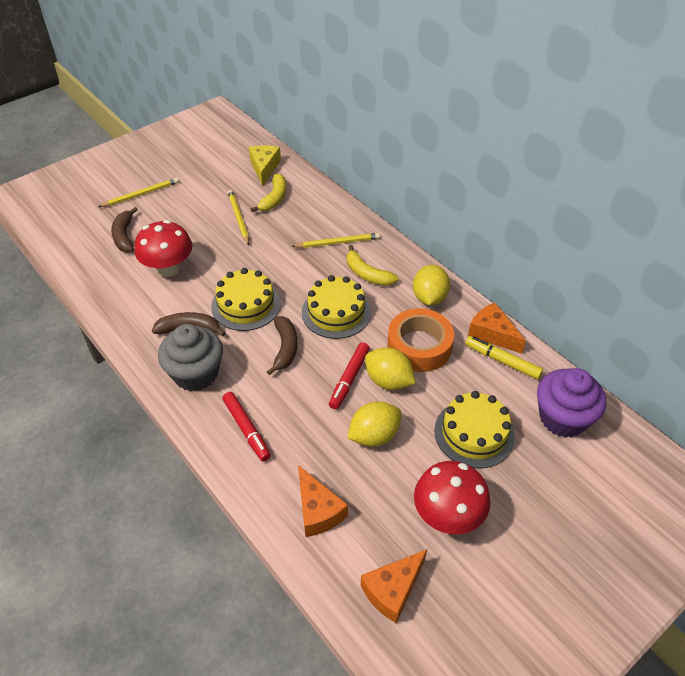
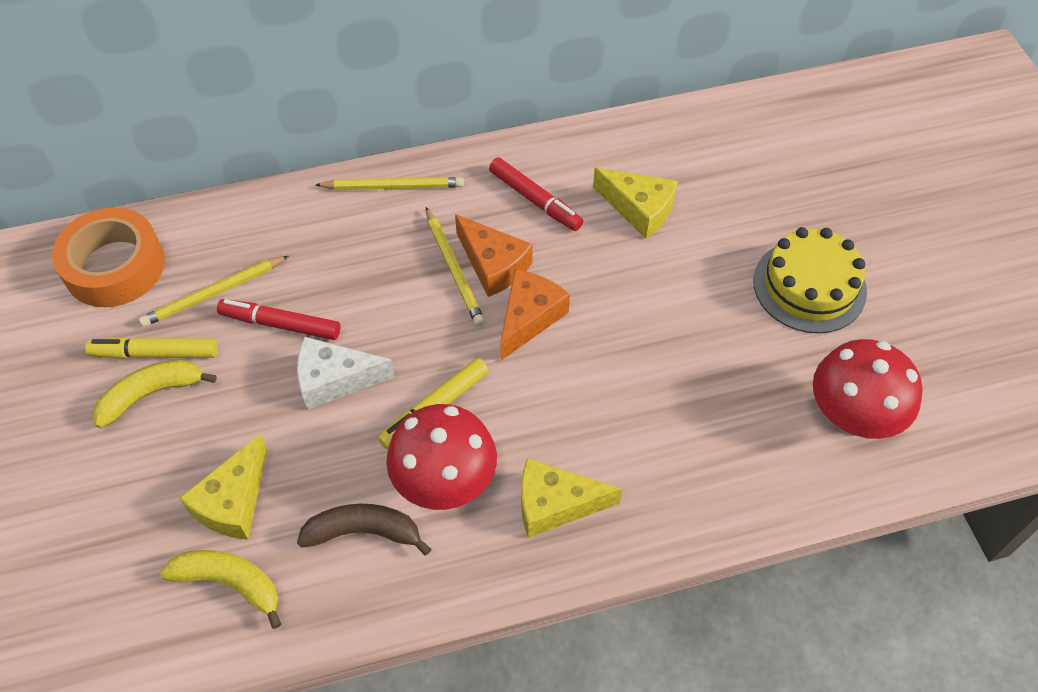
brown banana: 3 -> 1
grey cupcake: 1 -> 0
orange cheese: 3 -> 2
purple cupcake: 1 -> 0
white cheese: 0 -> 1
yellow cake: 3 -> 1
yellow cheese: 1 -> 3
yellow lemon: 3 -> 0
yellow marker: 1 -> 2

